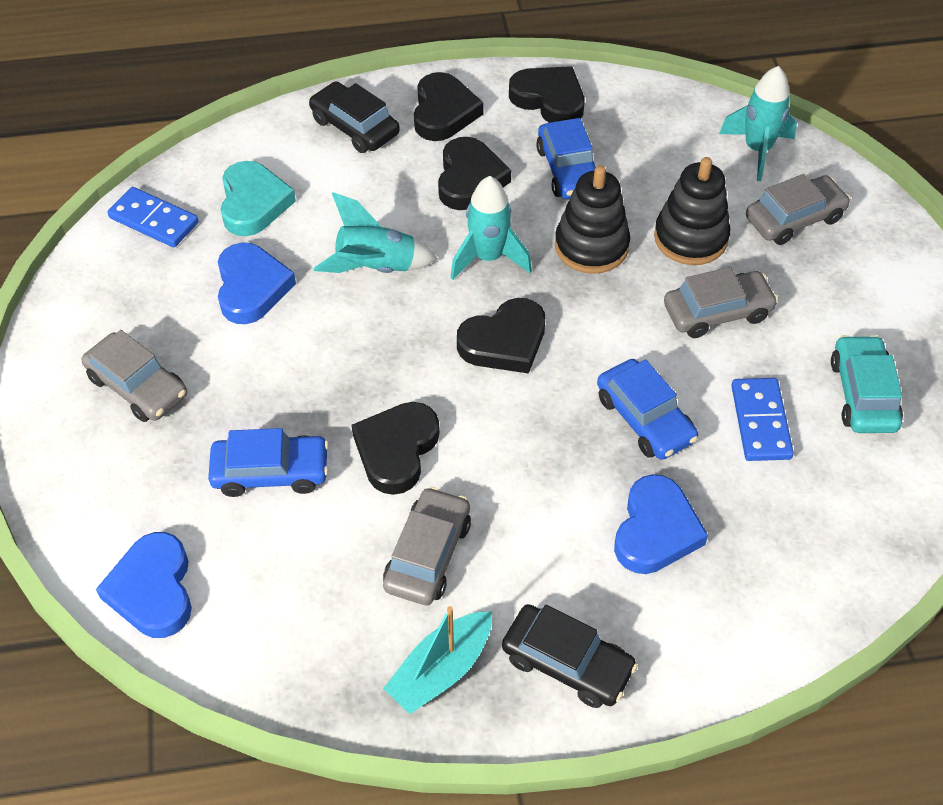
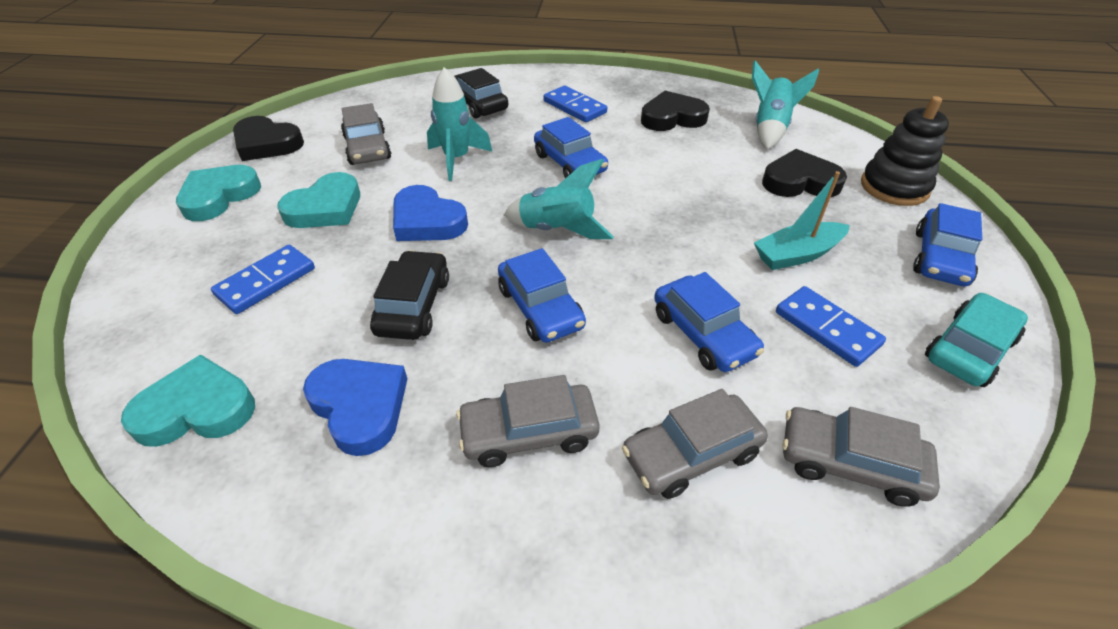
black heart: 5 -> 3
black stacking toy: 2 -> 1
blue car: 3 -> 4
blue domino: 2 -> 3
blue heart: 3 -> 2
turquoise heart: 1 -> 3

